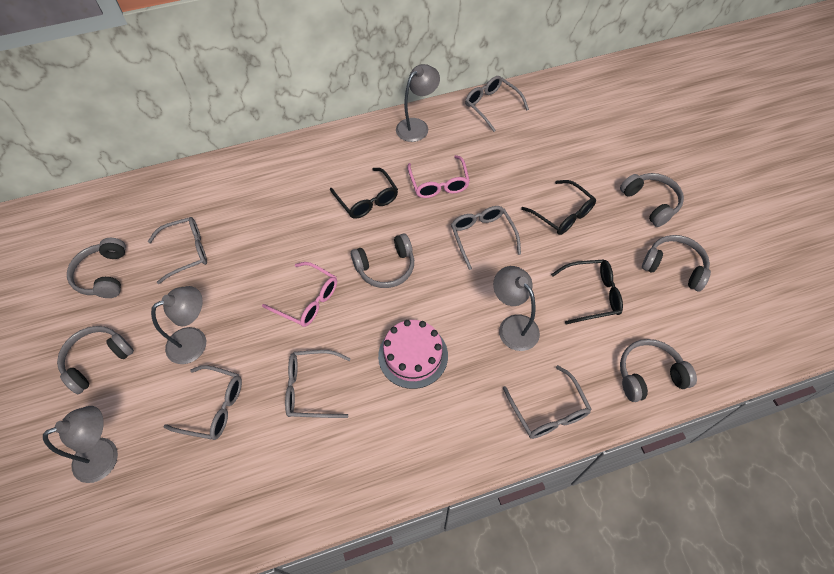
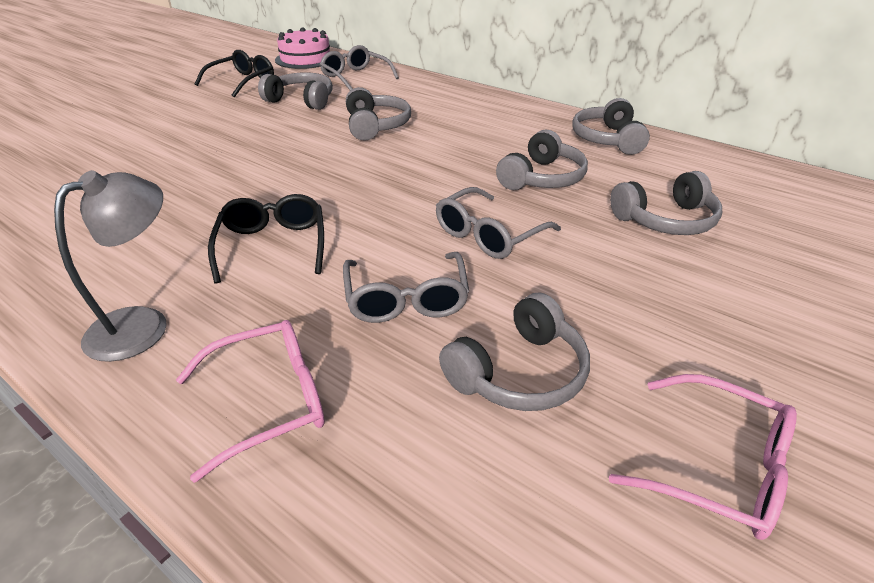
black glasses: 3 -> 2
grey glasses: 6 -> 3
grey lamp: 4 -> 1

